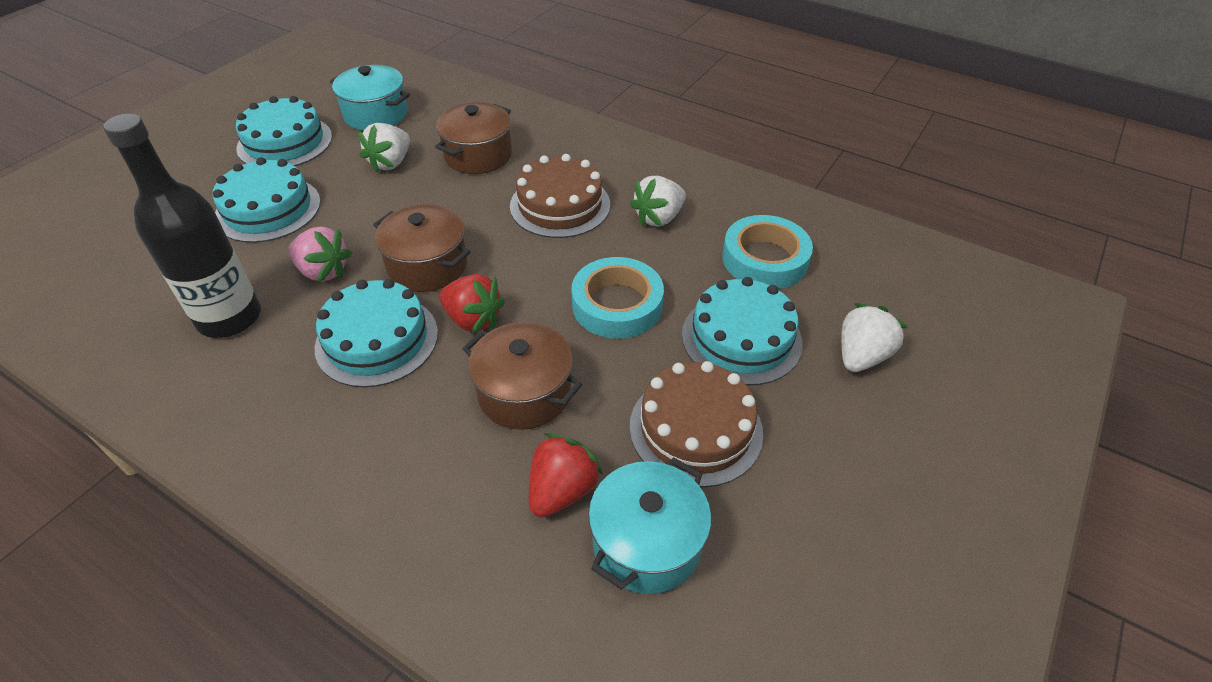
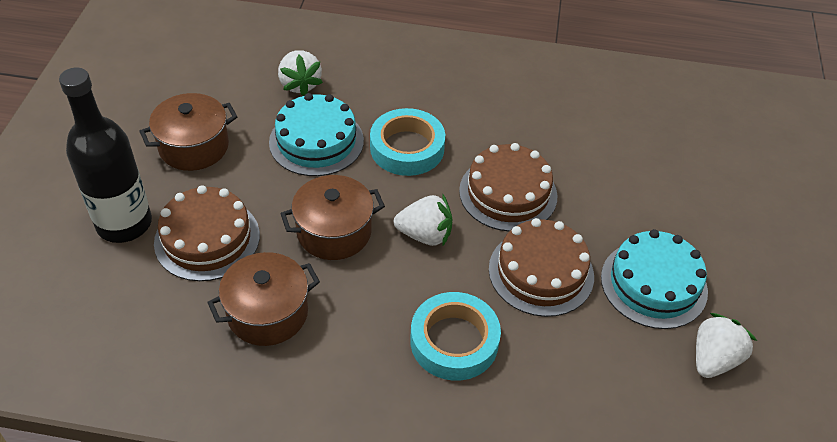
brown cake: 2 -> 3
pink strawberry: 1 -> 0
red strawberry: 2 -> 0
turquoise cake: 4 -> 2
turquoise pot: 2 -> 0

